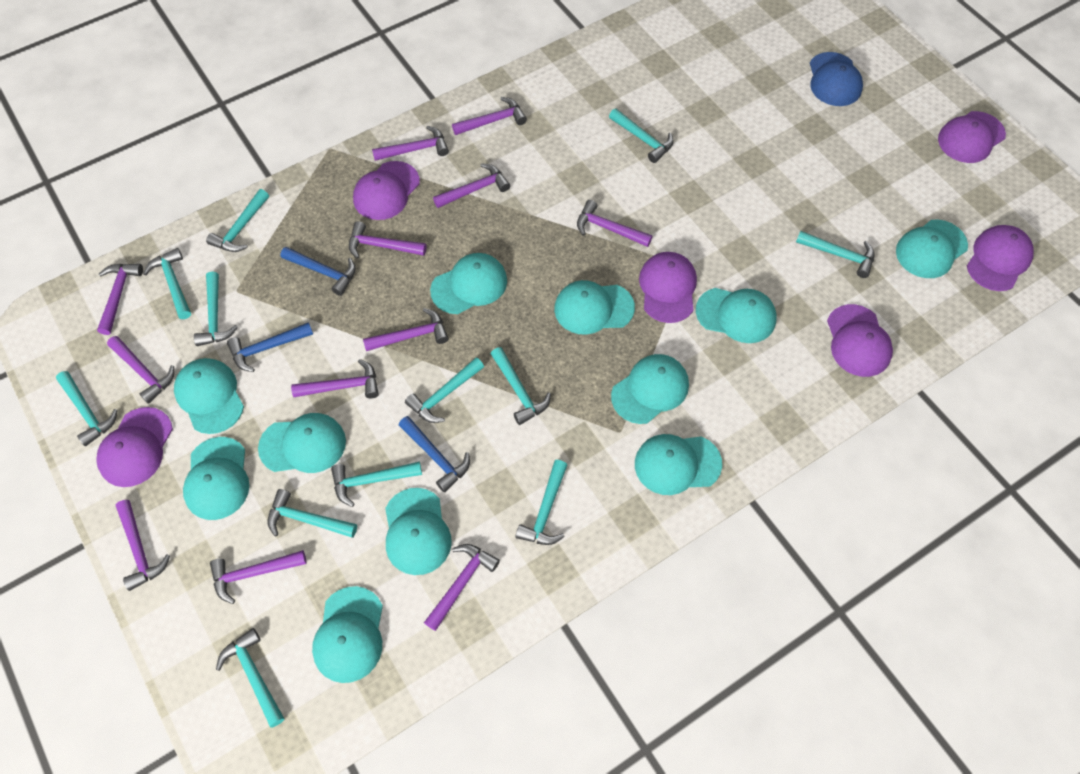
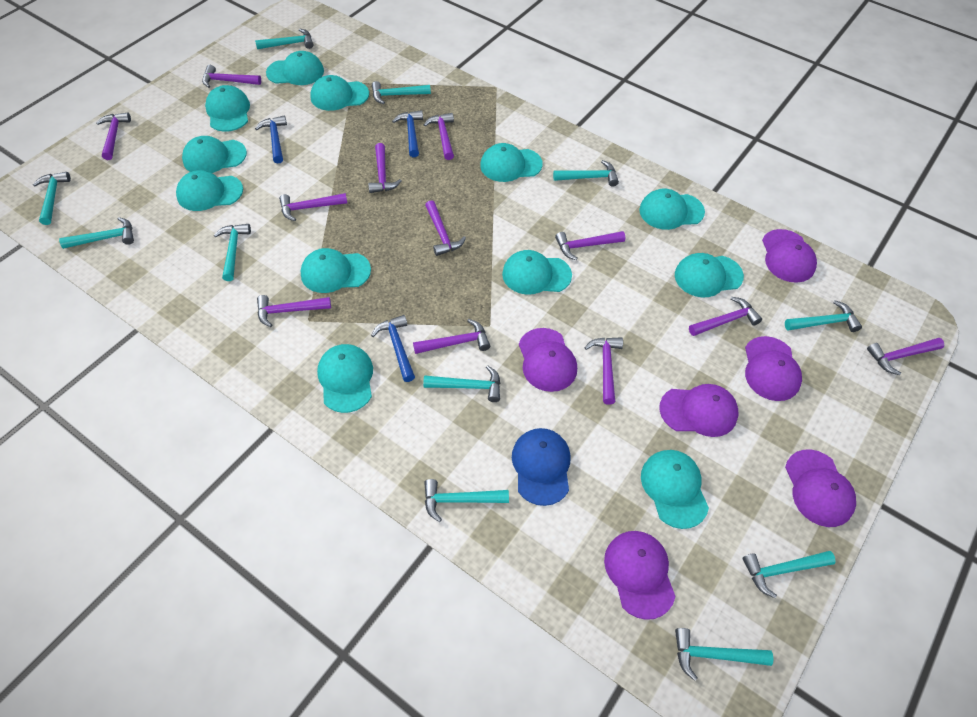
turquoise cap: 11 -> 12
turquoise hammer: 12 -> 11

